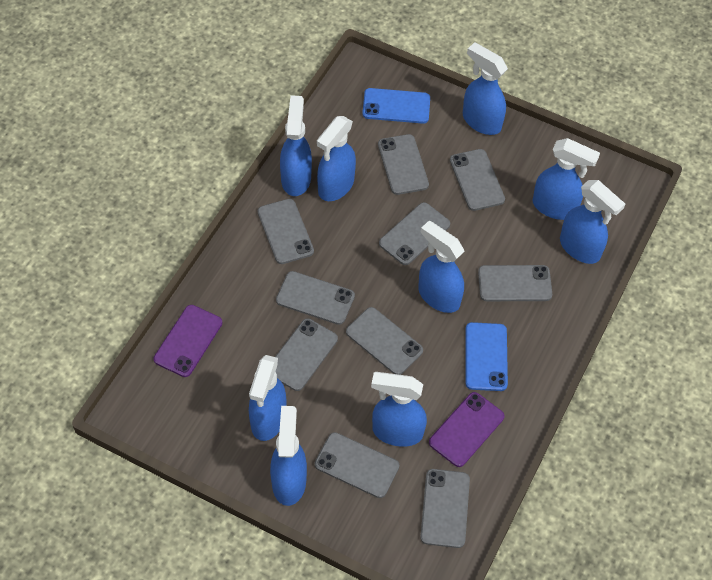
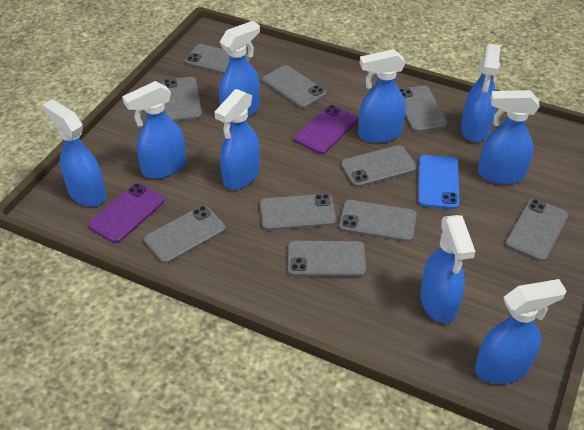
blue phone: 2 -> 1

